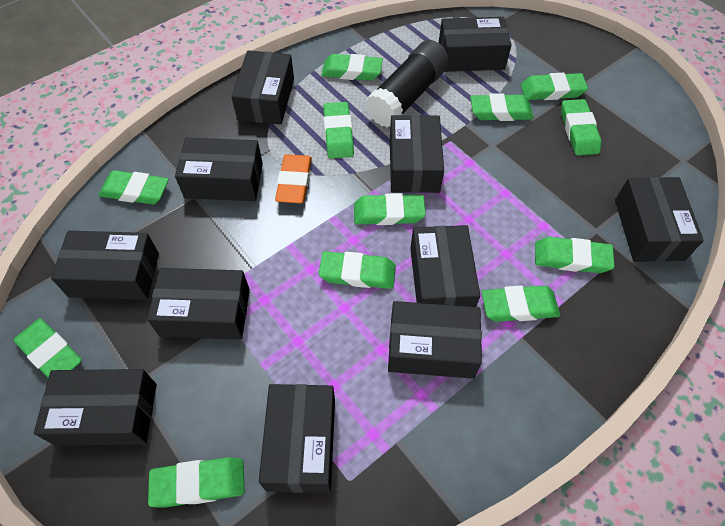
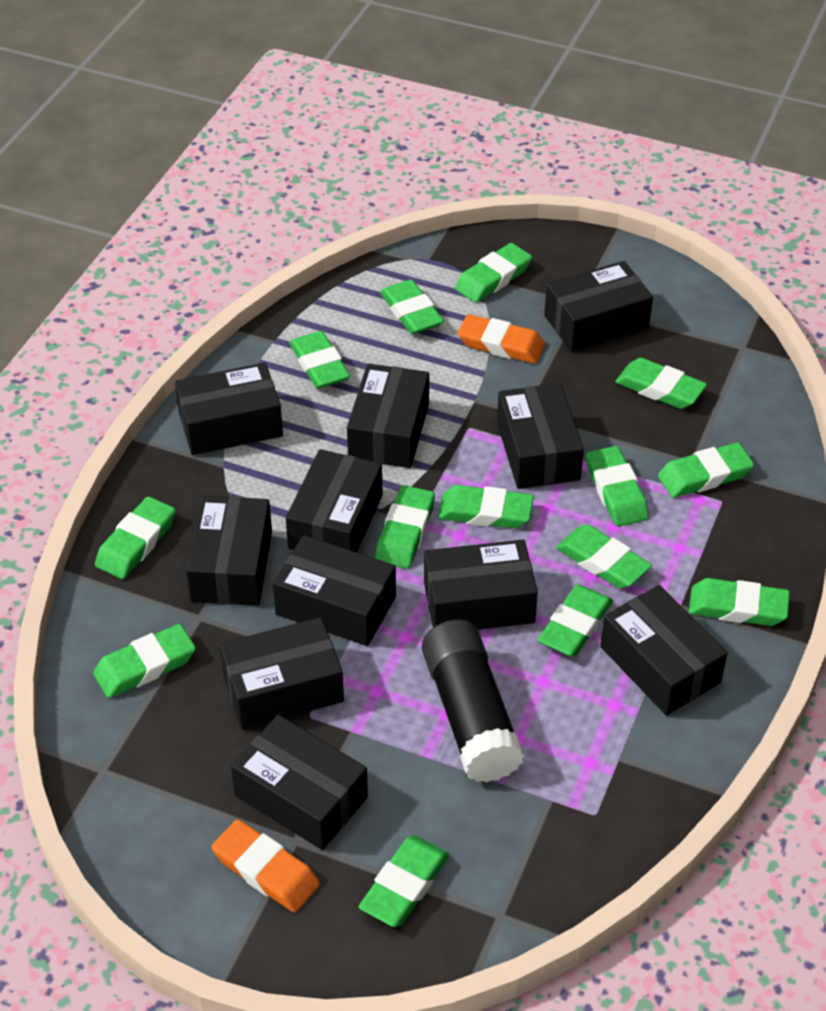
green eraser: 12 -> 14
orange eraser: 1 -> 2

